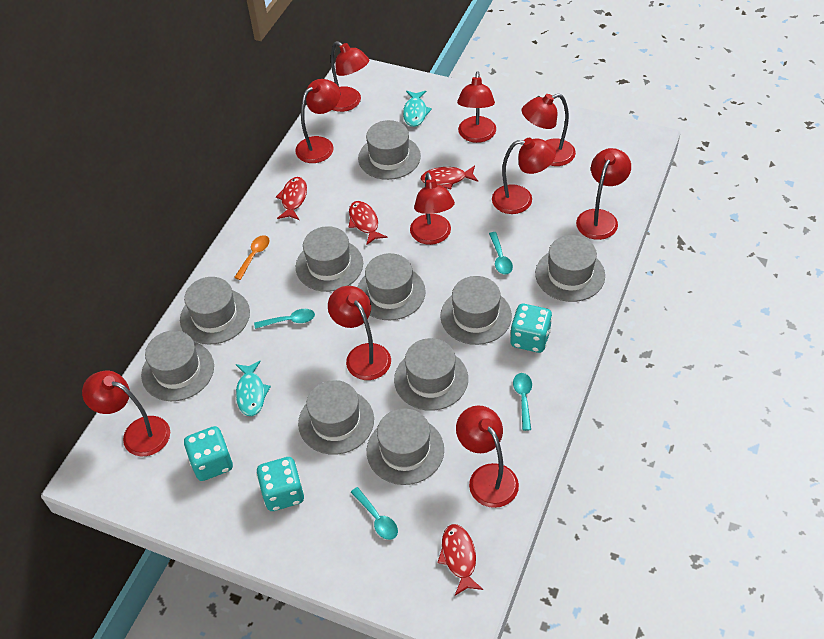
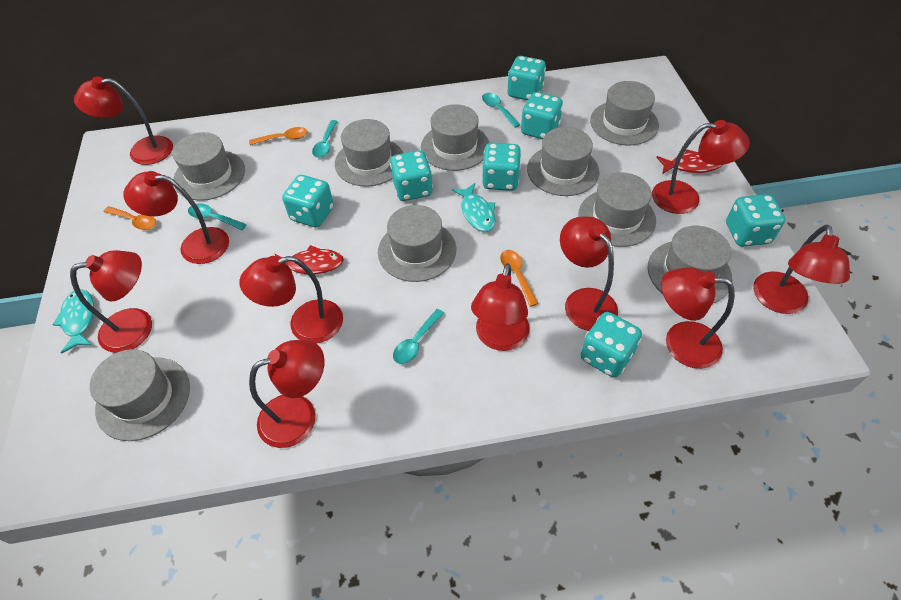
grey hat: 10 -> 9
orange spoon: 1 -> 3
red fish: 4 -> 2
turquoise dice: 3 -> 7

